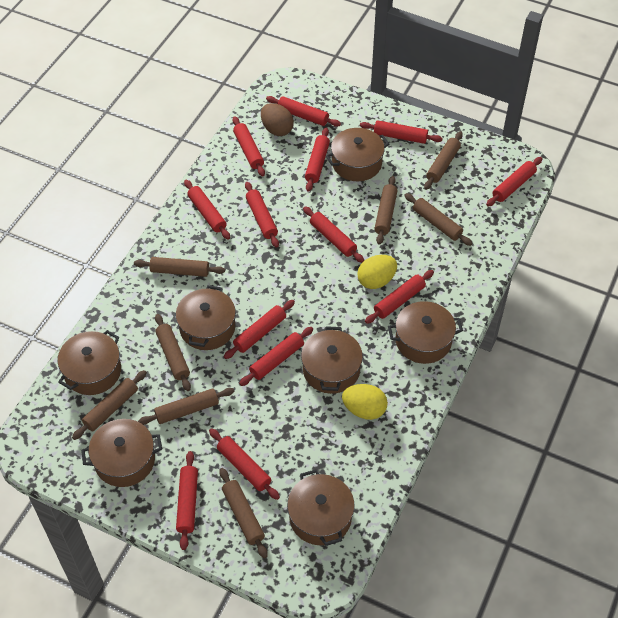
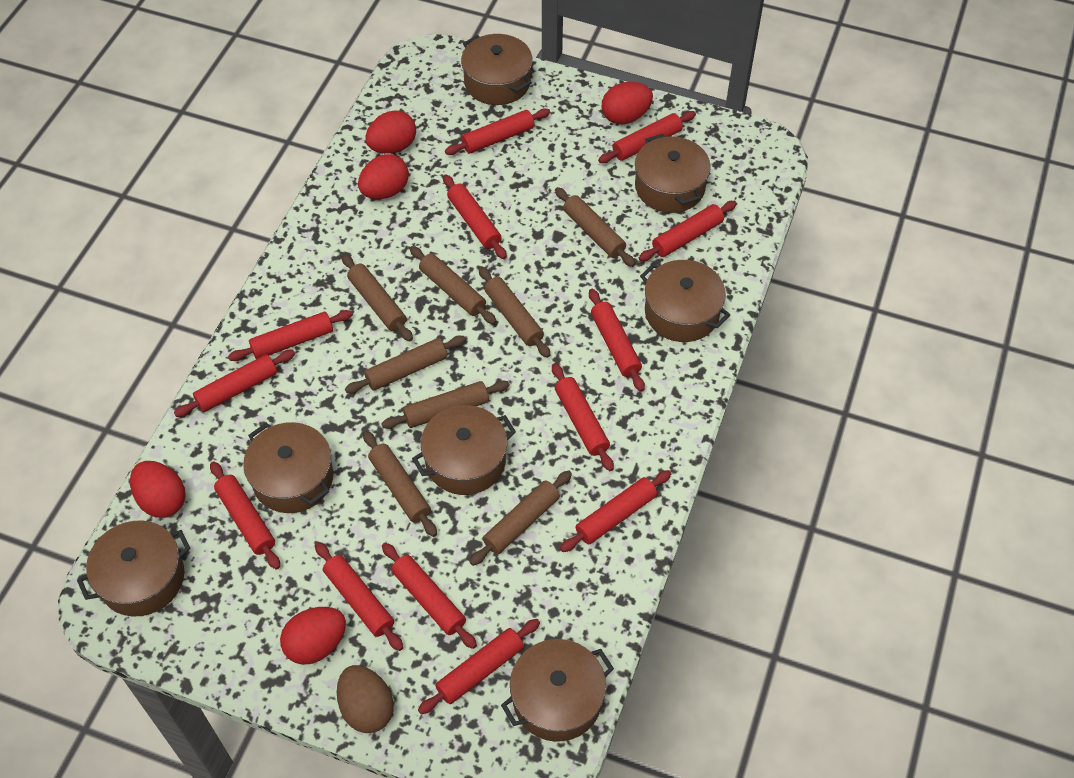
red egg: 0 -> 5
yellow egg: 2 -> 0

